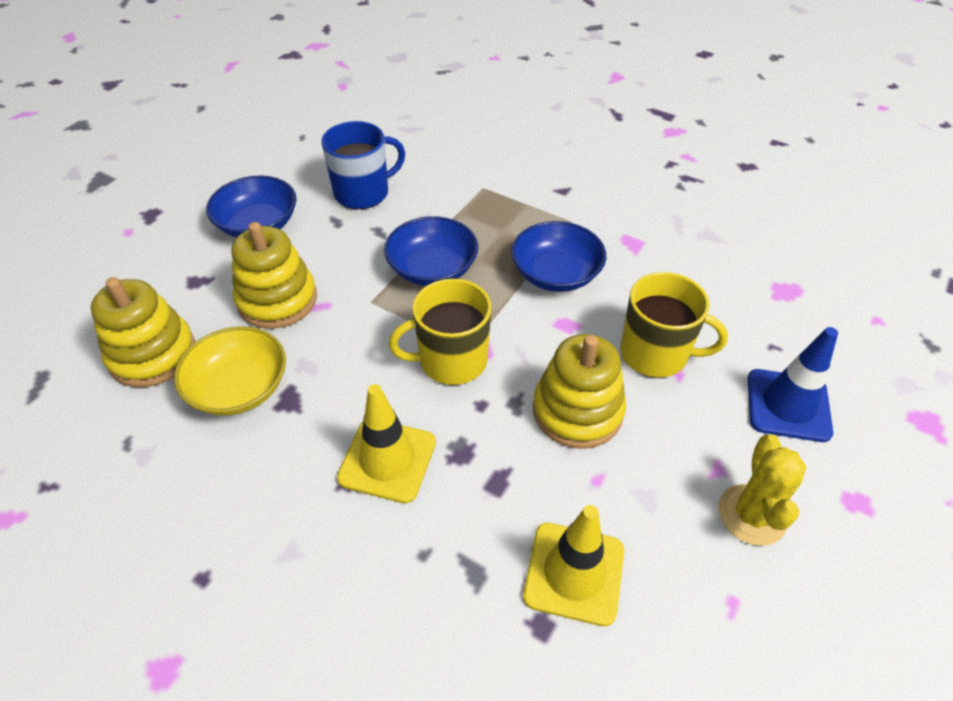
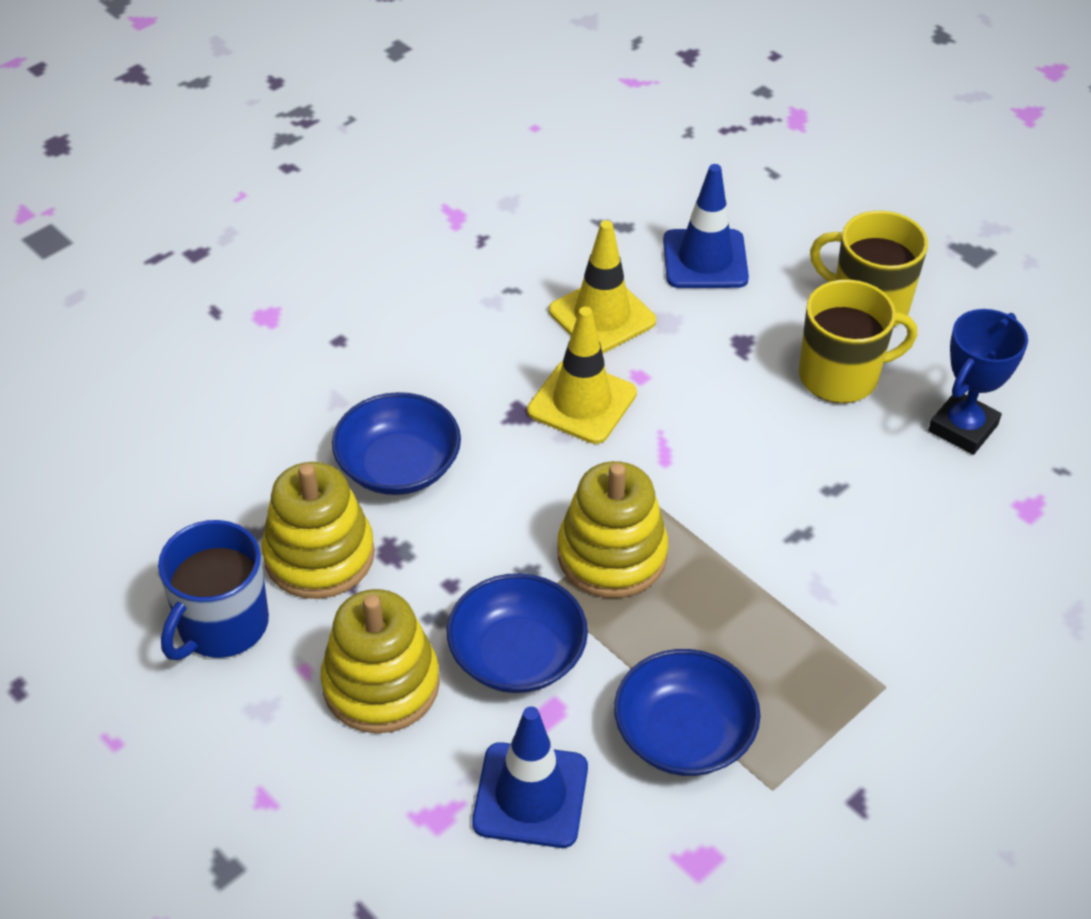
blue traffic cone: 1 -> 2
blue trophy: 0 -> 1
yellow bowl: 1 -> 0
yellow cactus: 1 -> 0

